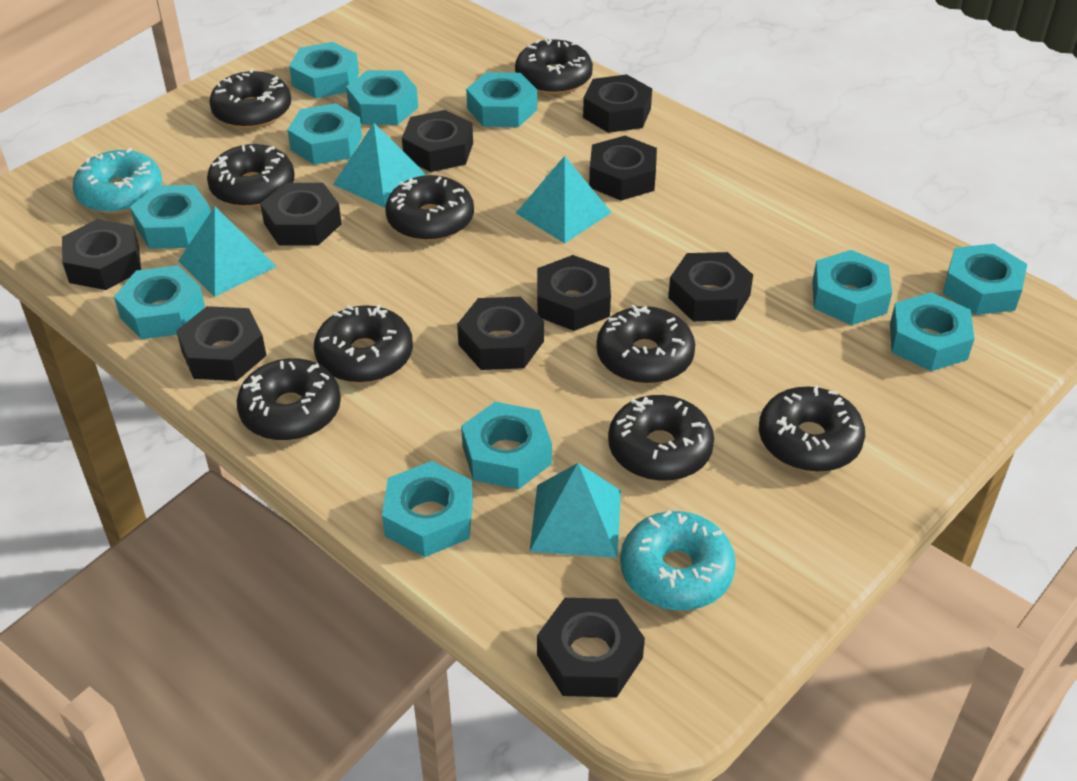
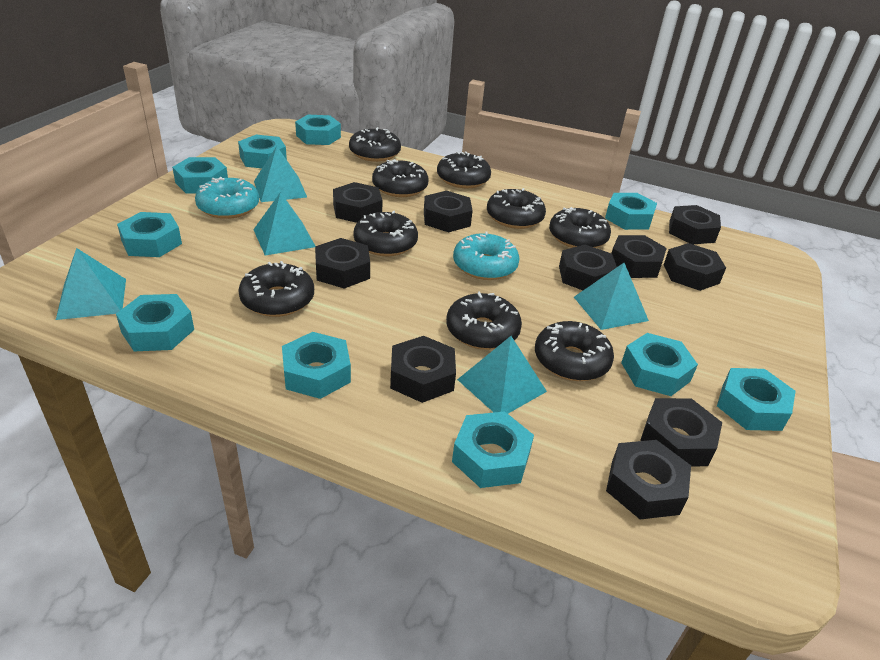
turquoise nut: 11 -> 10
turquoise pyramid: 4 -> 5

